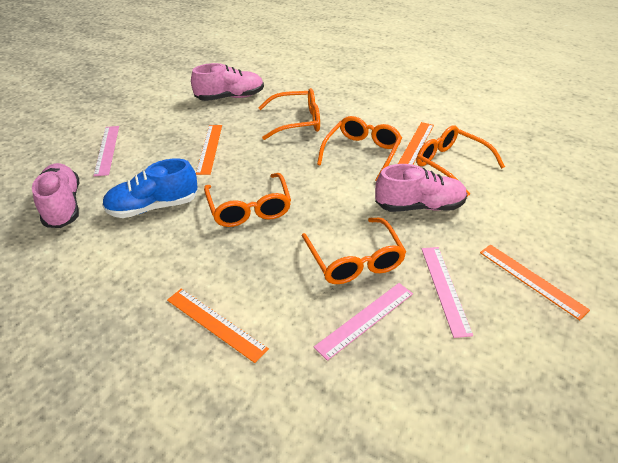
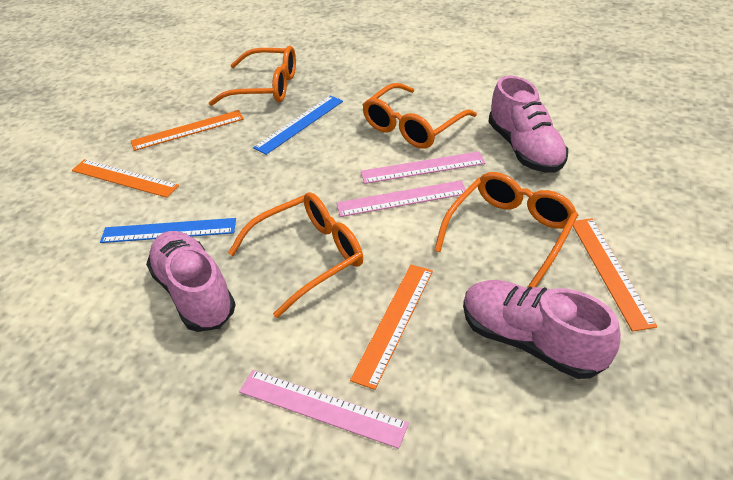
blue ruler: 0 -> 2
blue shoe: 1 -> 0
orange glasses: 5 -> 4

